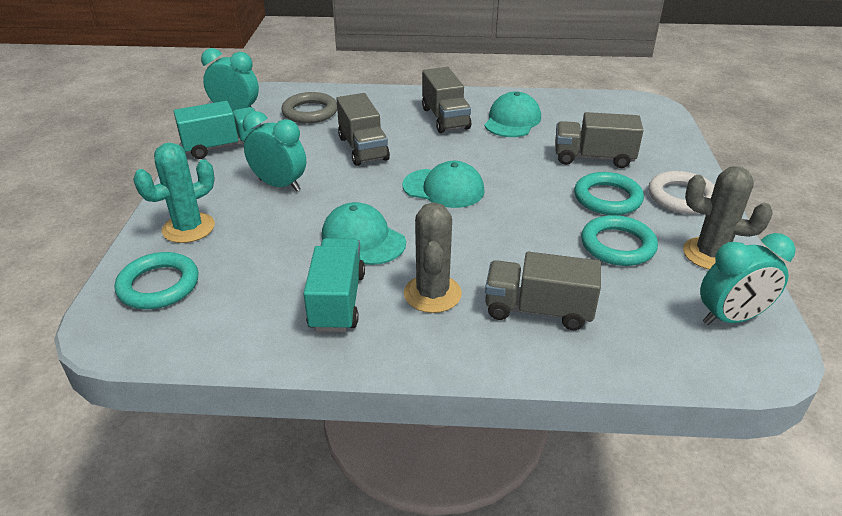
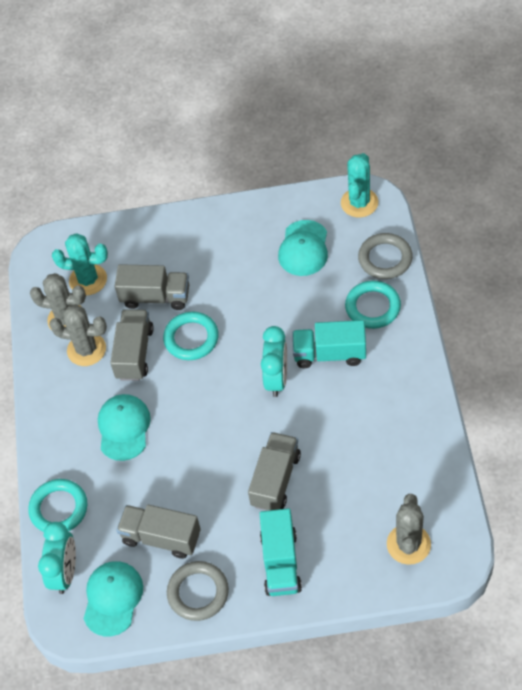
grey cactus: 2 -> 3
grey ring: 1 -> 2
turquoise cactus: 1 -> 2
turquoise clock: 3 -> 2
white ring: 1 -> 0

